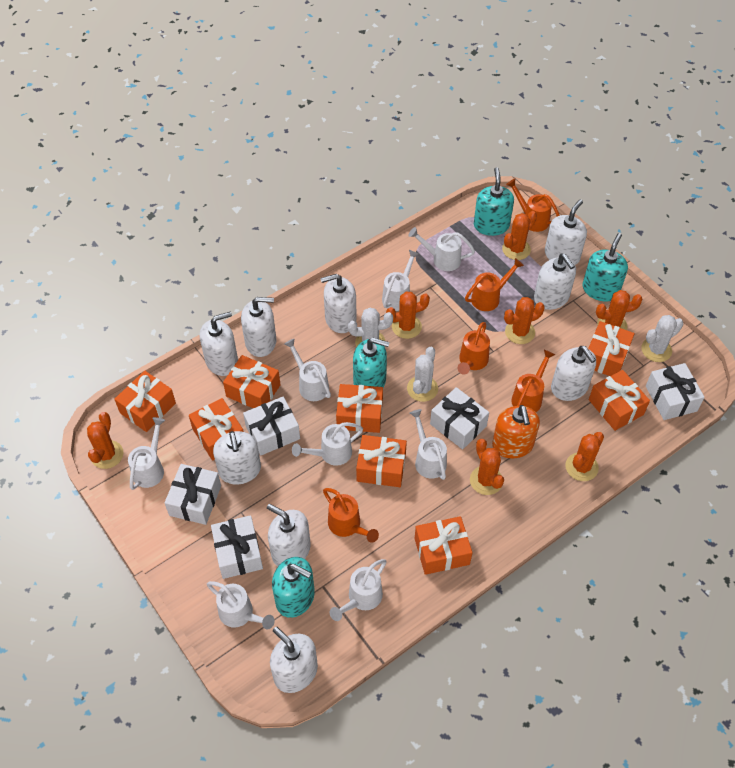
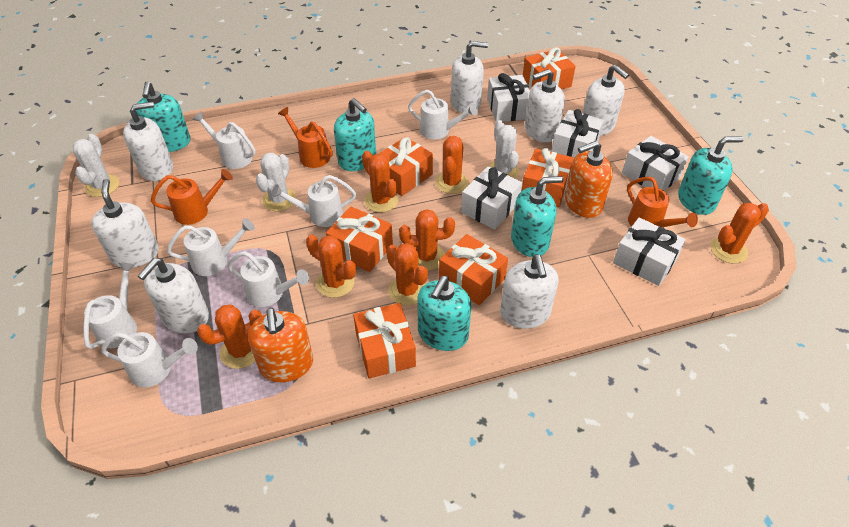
orange gift: 8 -> 6
orange soap dispenser: 1 -> 2
orange watering can: 5 -> 3
turquoise soap dispenser: 4 -> 5
white soap dispenser: 9 -> 7
white watering can: 8 -> 7

